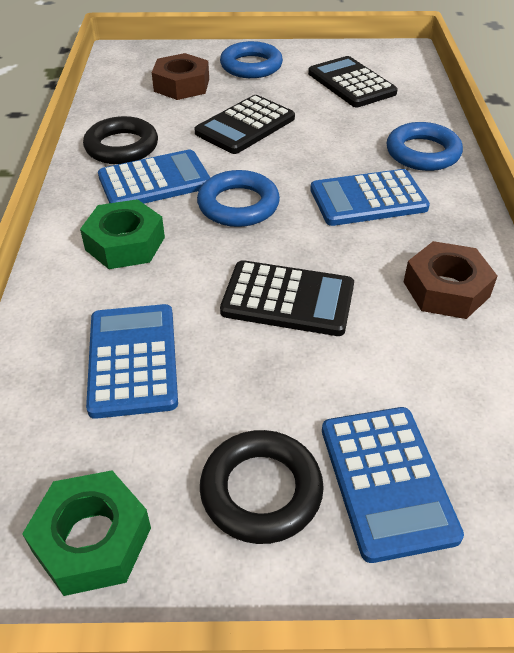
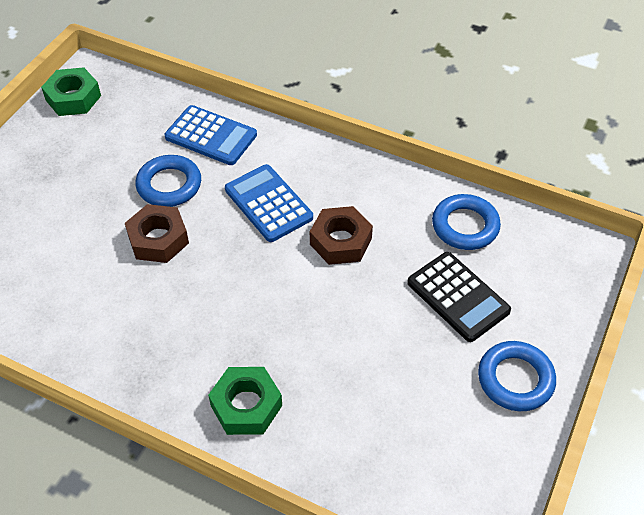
black calculator: 3 -> 1
black ring: 2 -> 0
blue calculator: 4 -> 2

